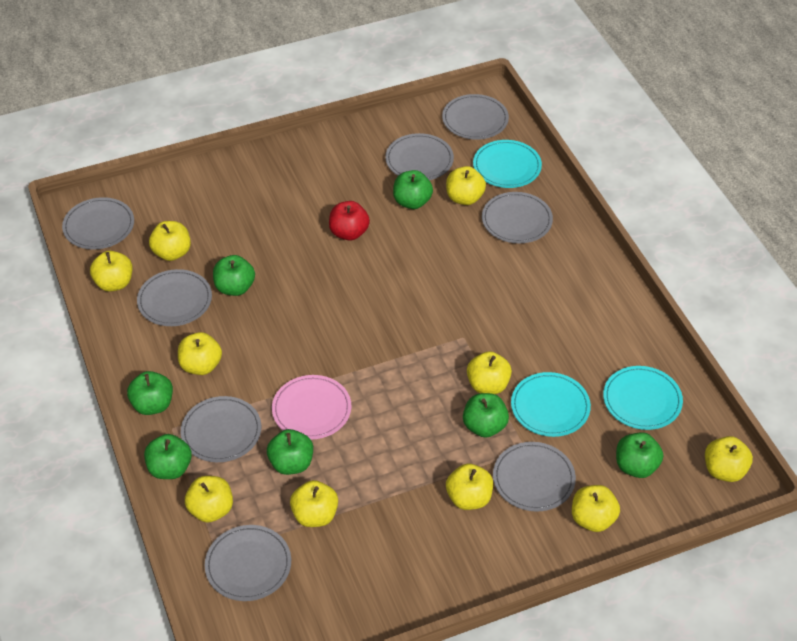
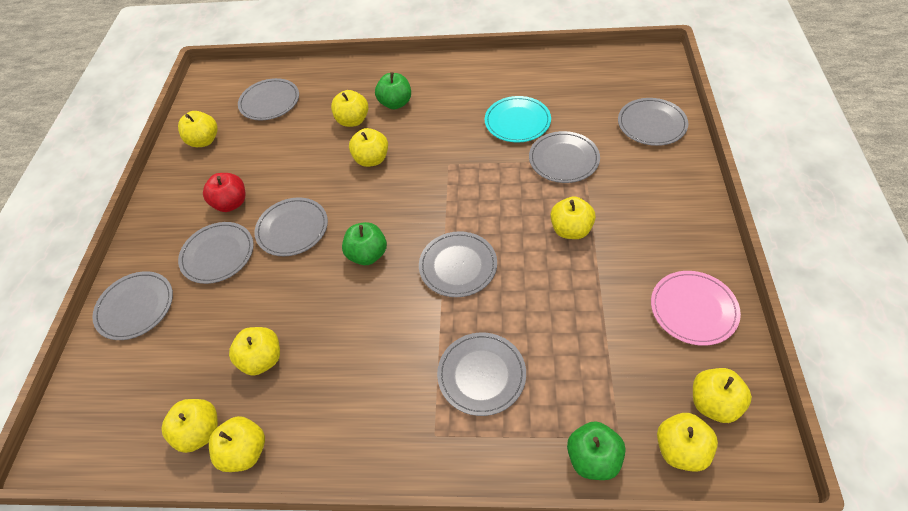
green apple: 7 -> 3
turquoise plate: 3 -> 1
yellow apple: 10 -> 9

